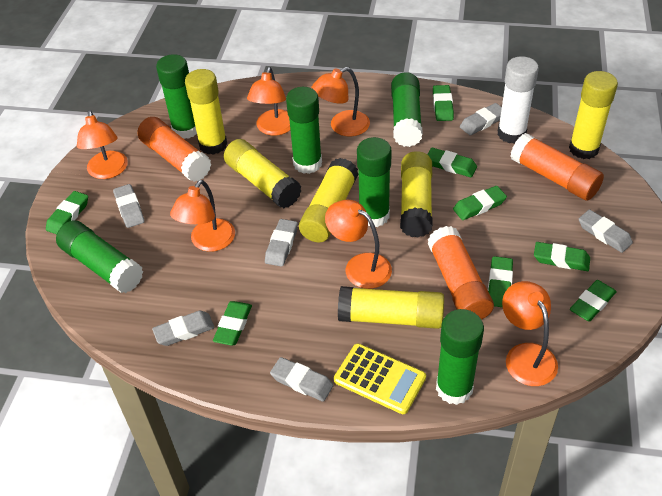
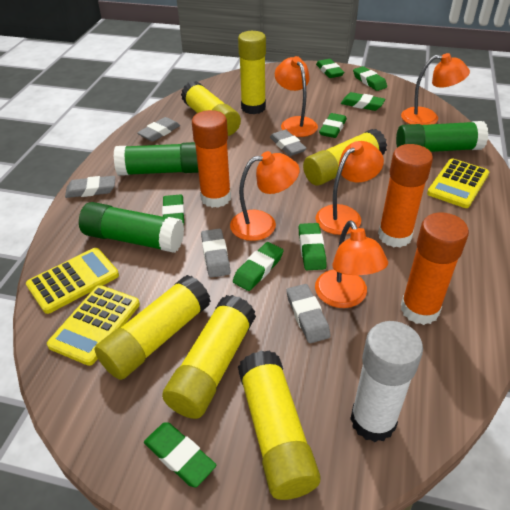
green glue stick: 6 -> 3
grey eraser: 6 -> 5
orange lamp: 6 -> 5
yellow calculator: 1 -> 3

